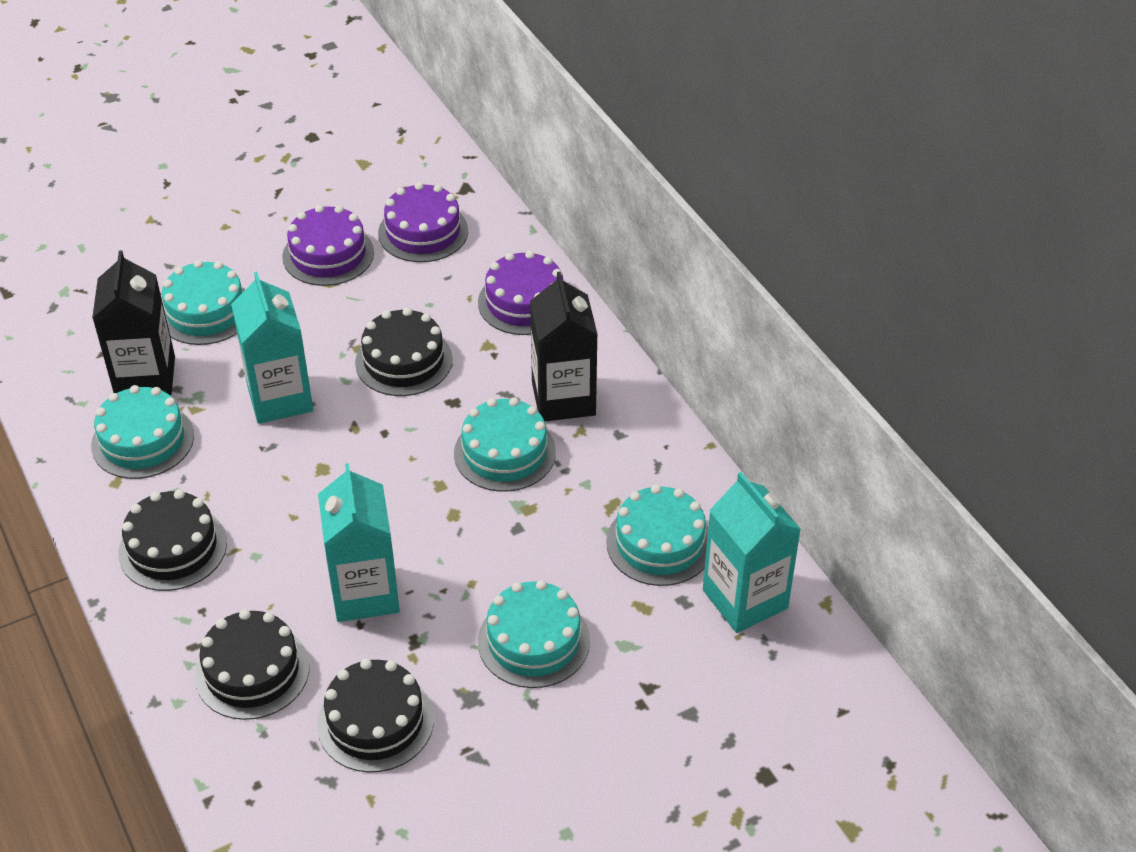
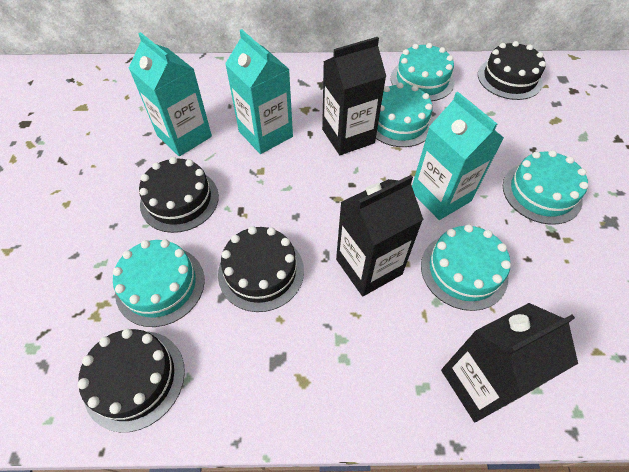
black carton: 2 -> 3
purple cake: 3 -> 0

